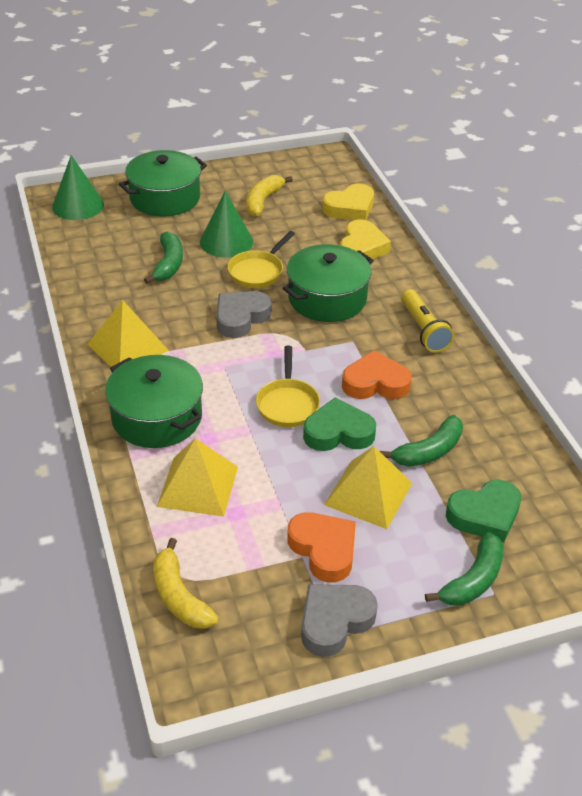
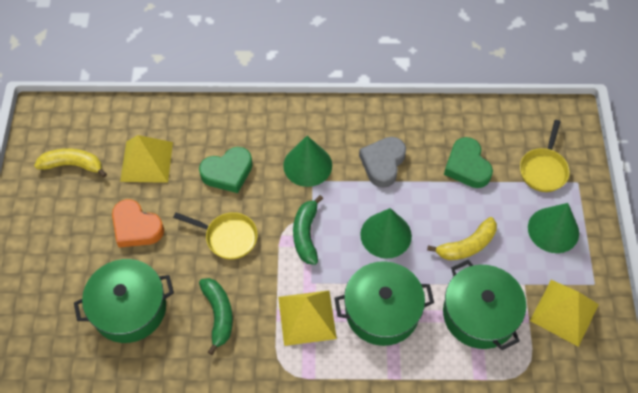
green banana: 3 -> 2
green cone: 2 -> 3
grey heart: 2 -> 1
orange heart: 2 -> 1
yellow flashlight: 1 -> 0
yellow heart: 2 -> 0

